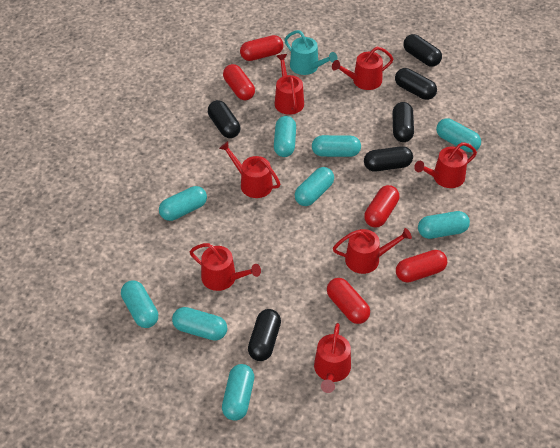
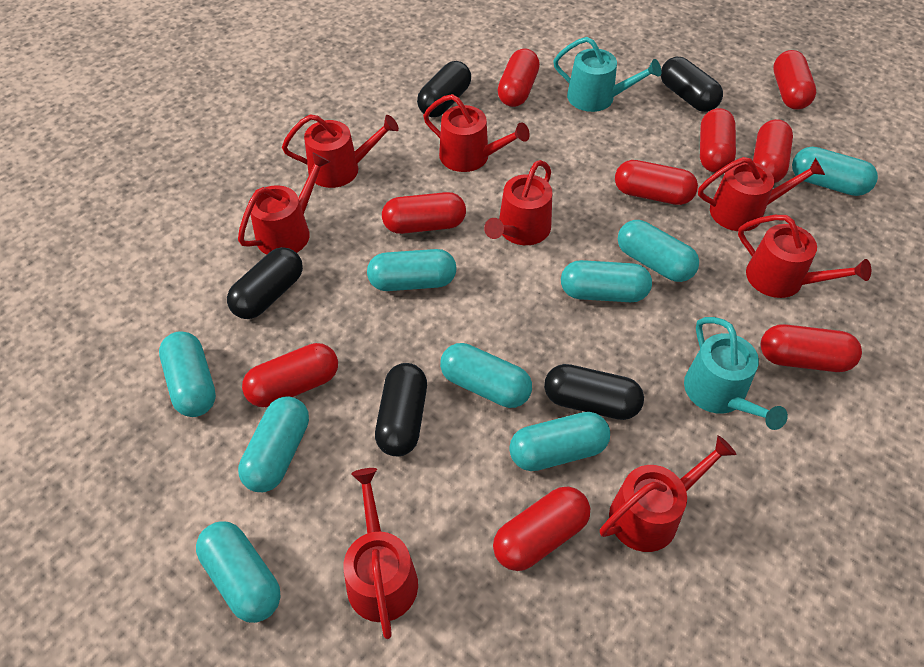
black capsule: 6 -> 5
red capsule: 5 -> 9
red watering can: 7 -> 8
turquoise watering can: 1 -> 2

